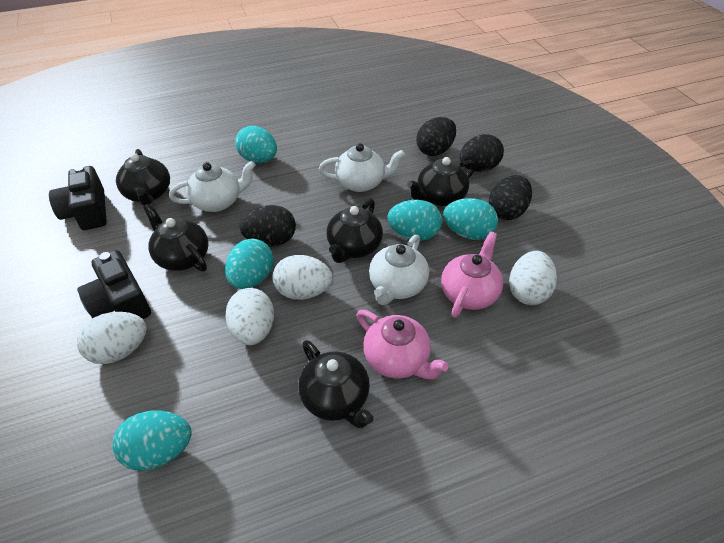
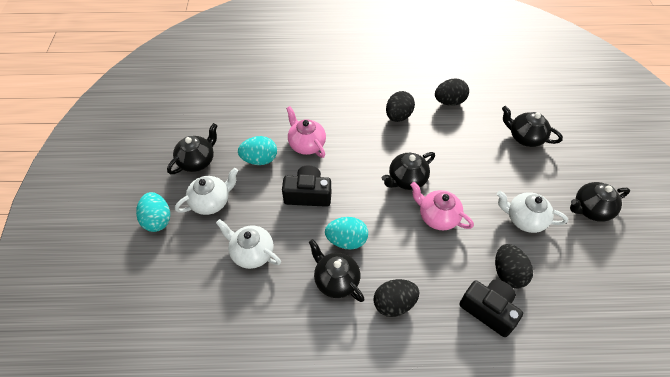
turquoise egg: 5 -> 3
white egg: 4 -> 0

